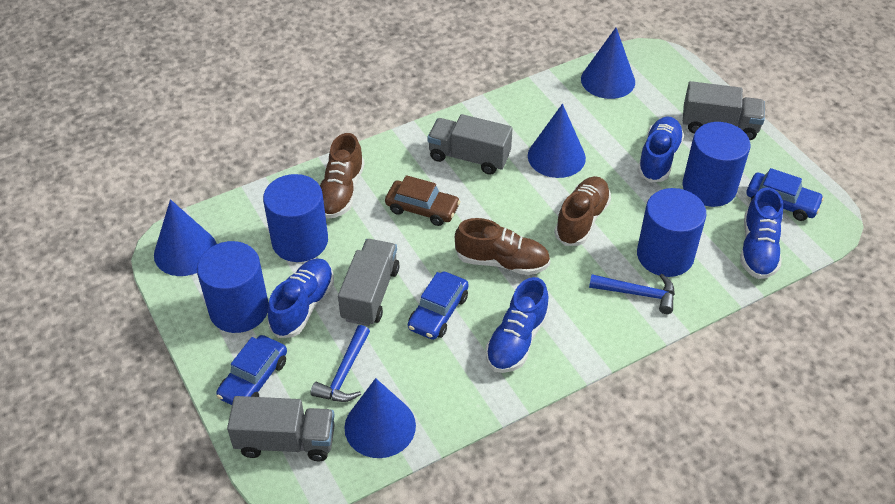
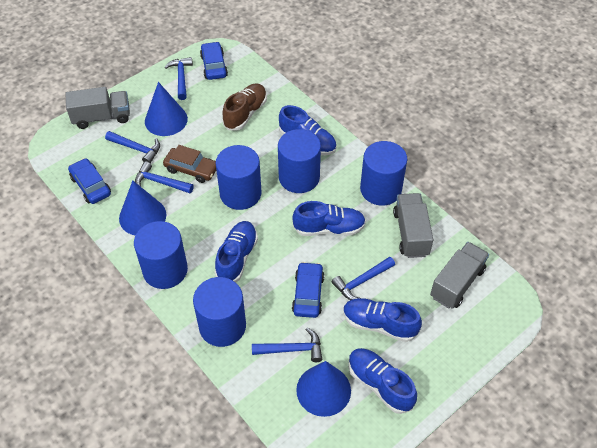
blue cone: 4 -> 3
blue cylinder: 4 -> 5
blue hammer: 2 -> 5
blue shoe: 4 -> 5
brown shoe: 3 -> 1
grey truck: 4 -> 3

